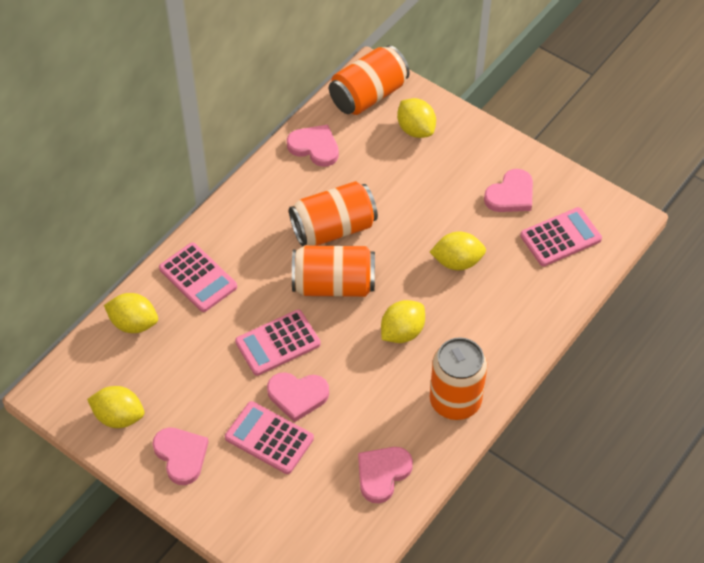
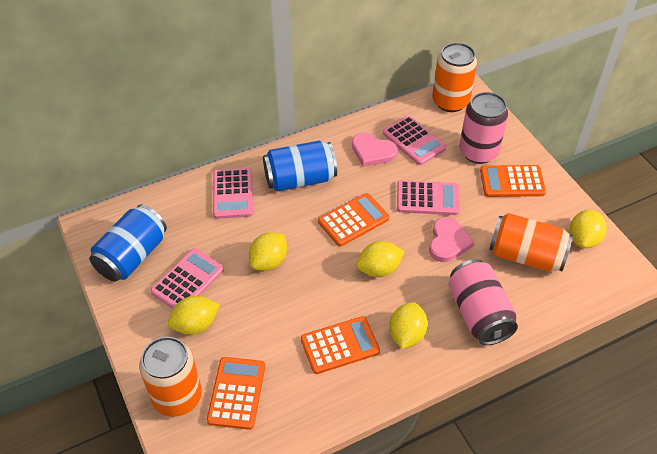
blue can: 0 -> 2
orange calculator: 0 -> 4
orange can: 4 -> 3
pink can: 0 -> 2
pink heart: 5 -> 2

